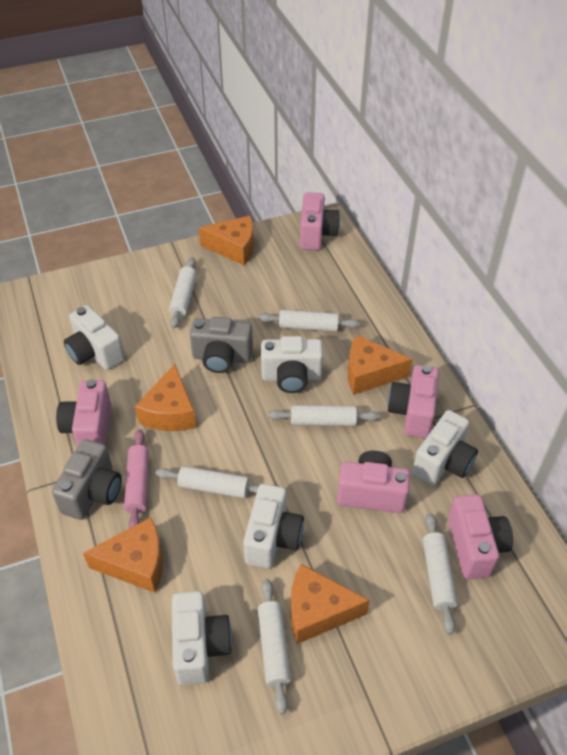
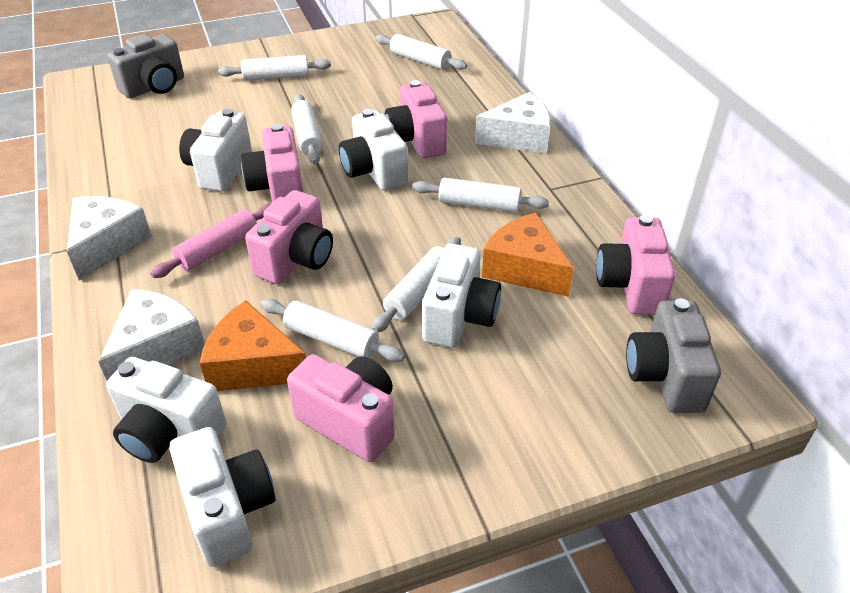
orange cheese: 5 -> 2
white cheese: 0 -> 3

